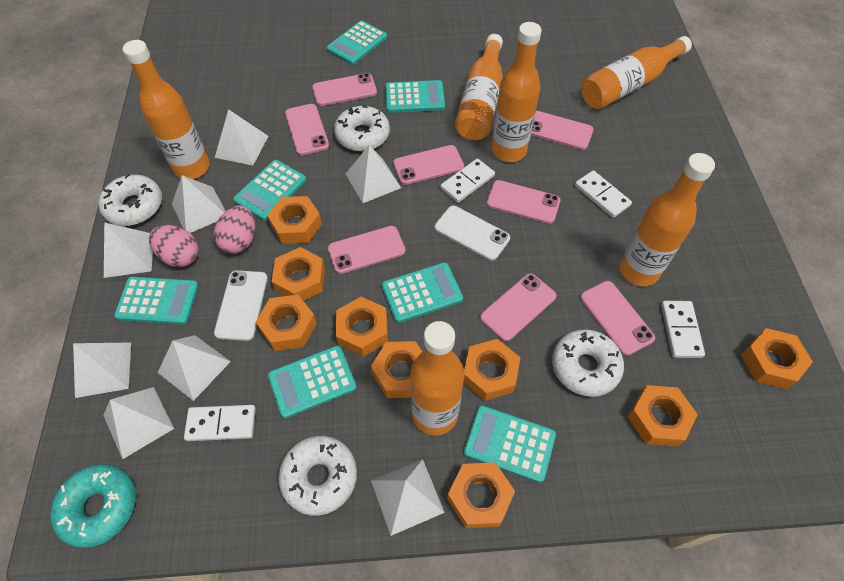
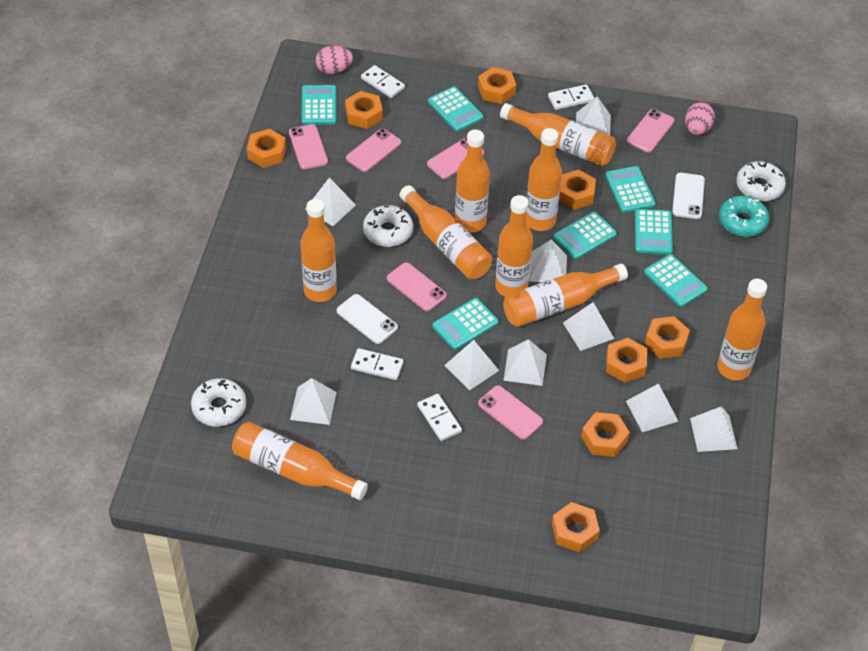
orange bottle: 6 -> 9
orange nut: 9 -> 8
pink phone: 8 -> 6
white donut: 4 -> 3
white pyramid: 8 -> 9

